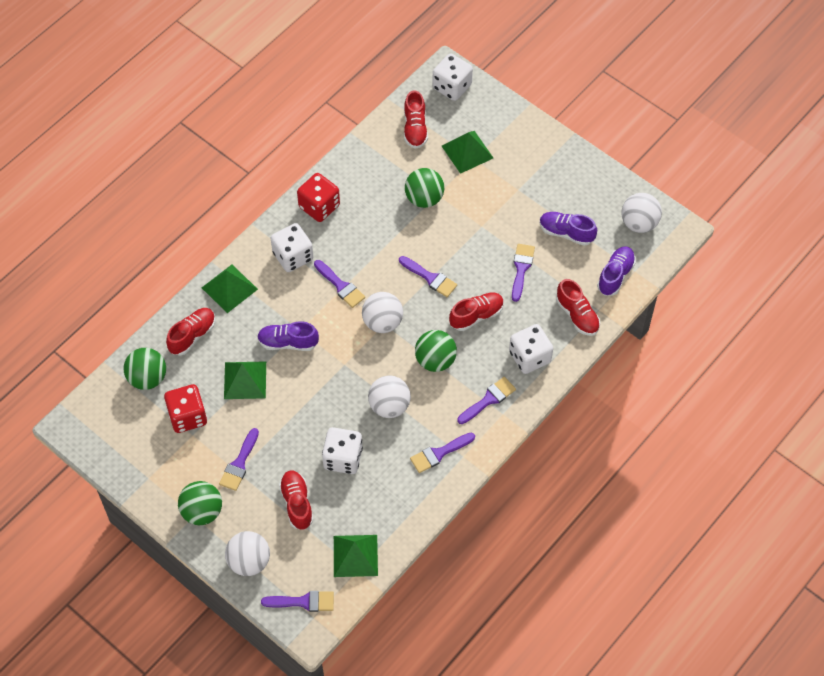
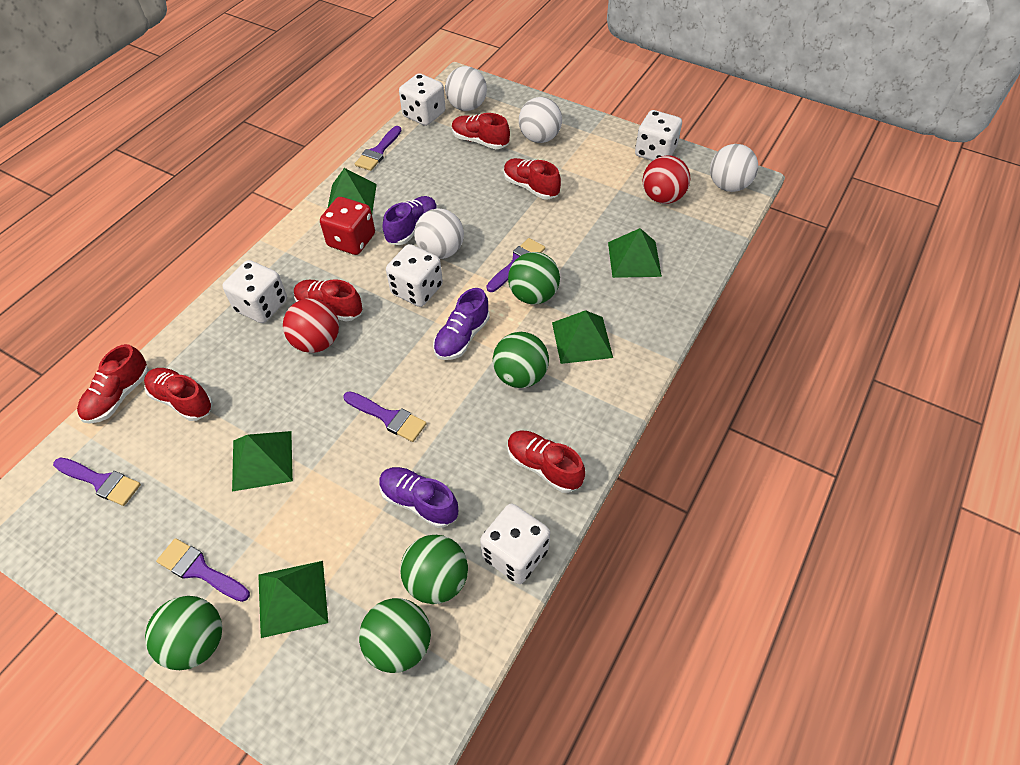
green ball: 4 -> 5
green pyramid: 4 -> 5
purple brush: 7 -> 5
red ball: 0 -> 2
red dice: 2 -> 1
red shoe: 5 -> 6
white dice: 4 -> 5

